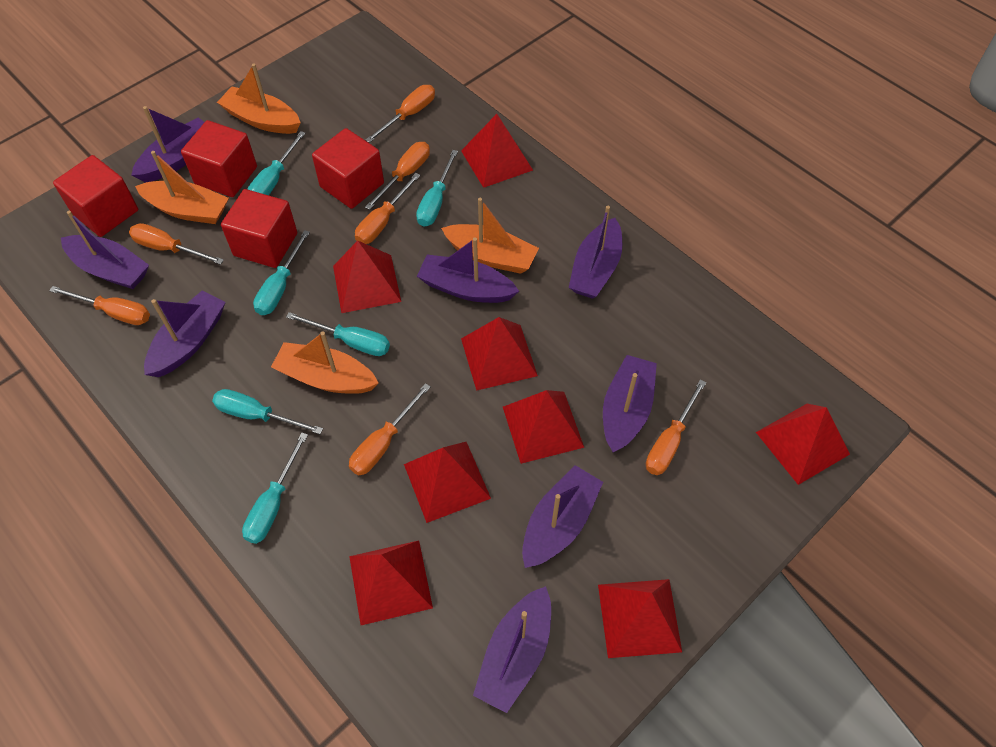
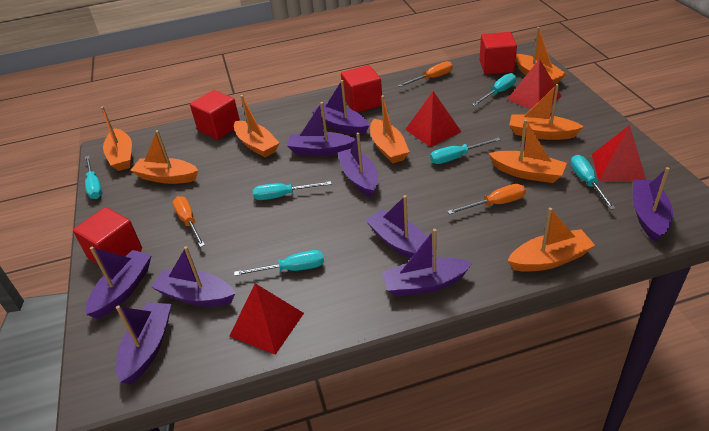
orange boat: 4 -> 8
orange screwdriver: 7 -> 3
purple boat: 8 -> 9
red pyramid: 8 -> 4

